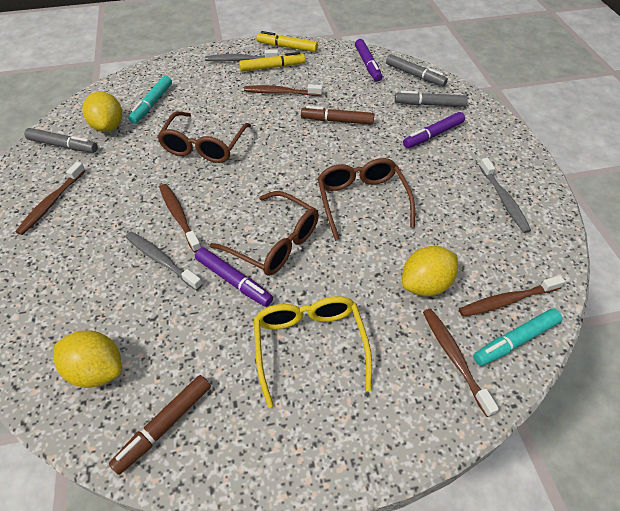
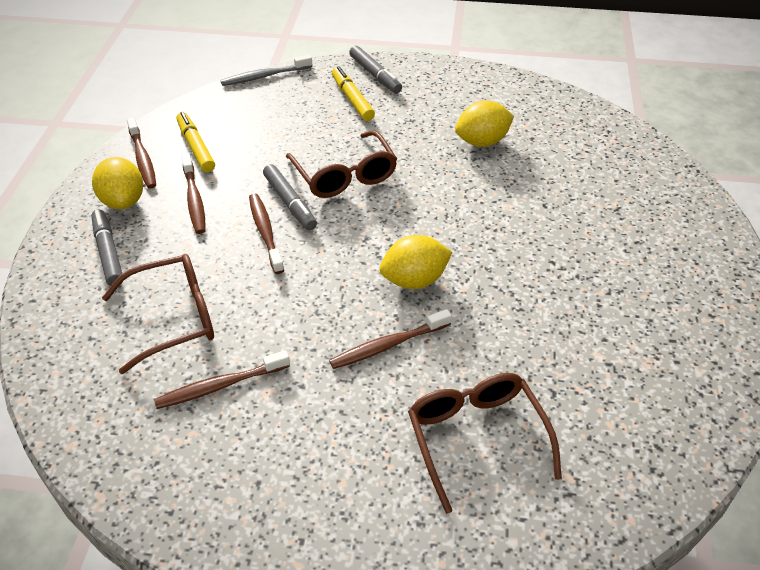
brown marker: 2 -> 0
grey toothbrush: 3 -> 1
purple marker: 3 -> 0
turquoise marker: 2 -> 0
yellow glasses: 1 -> 0

